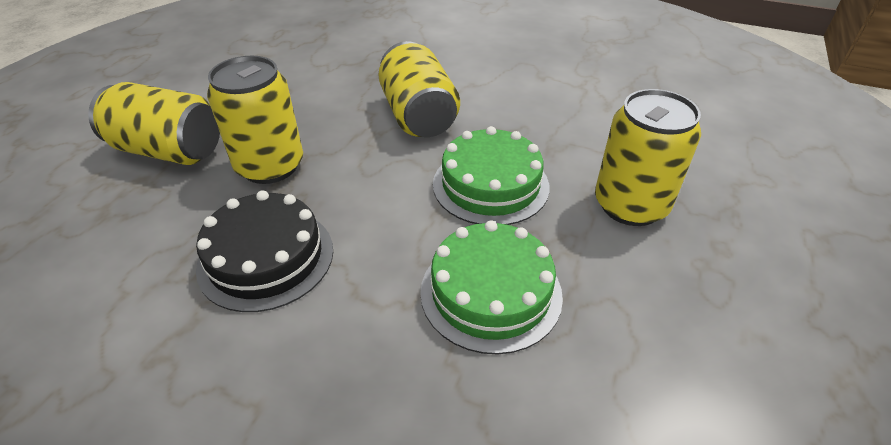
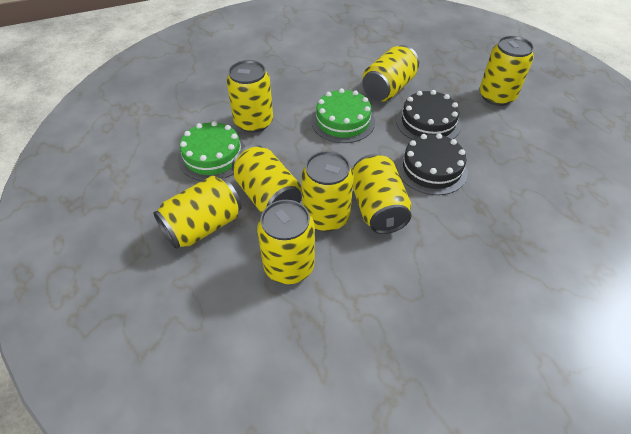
black cake: 1 -> 2
yellow can: 4 -> 8

